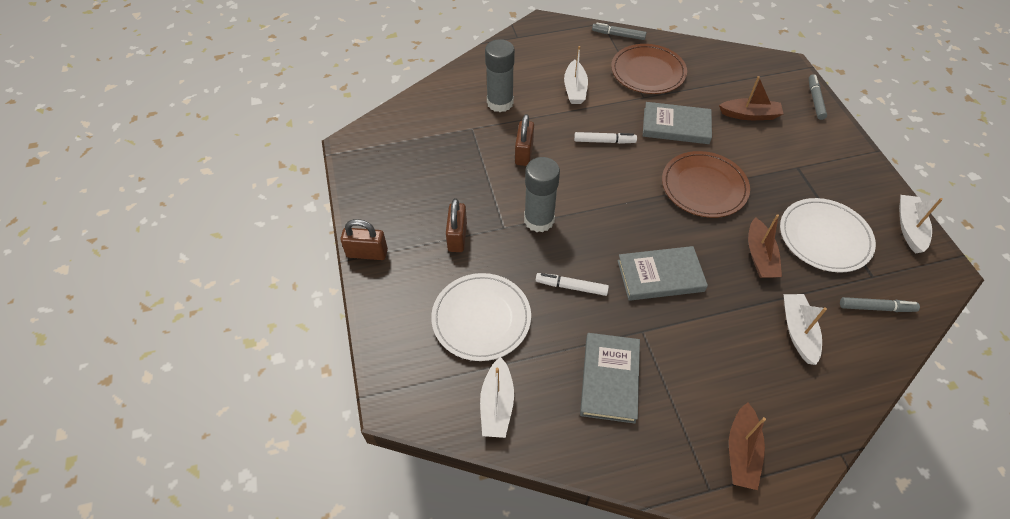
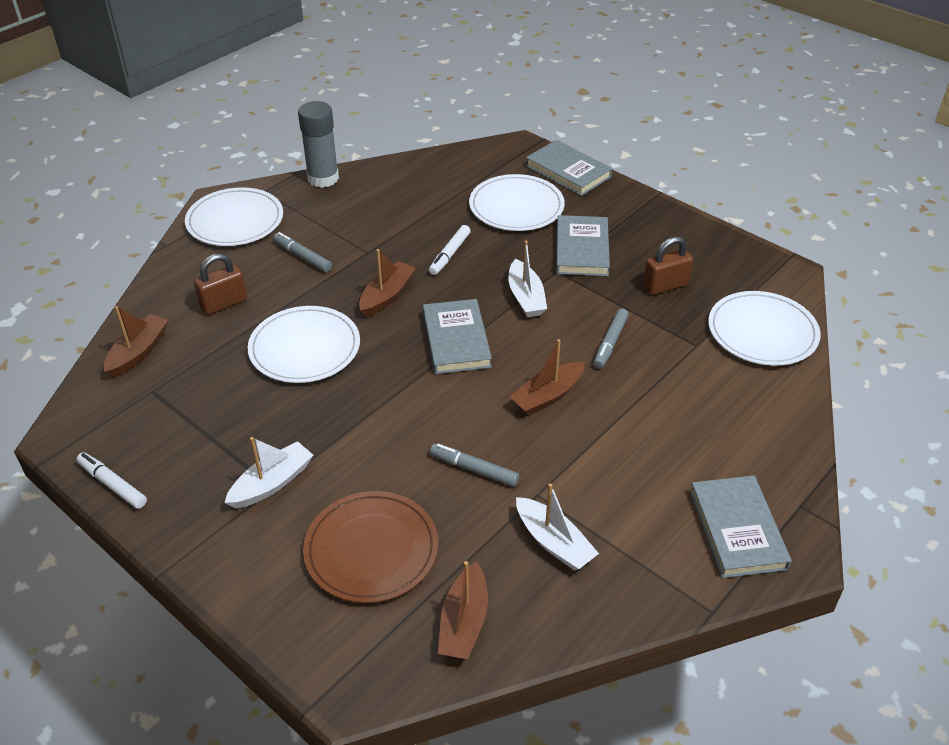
brown boat: 3 -> 4
brown padlock: 3 -> 2
brown plate: 2 -> 1
grey book: 3 -> 4
grey glue stick: 2 -> 1
white boat: 4 -> 3
white plate: 2 -> 4

